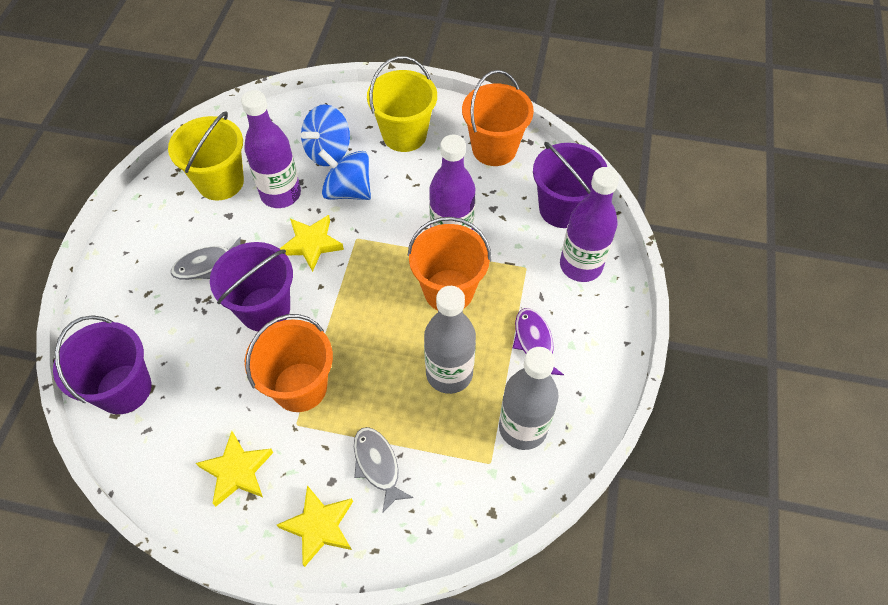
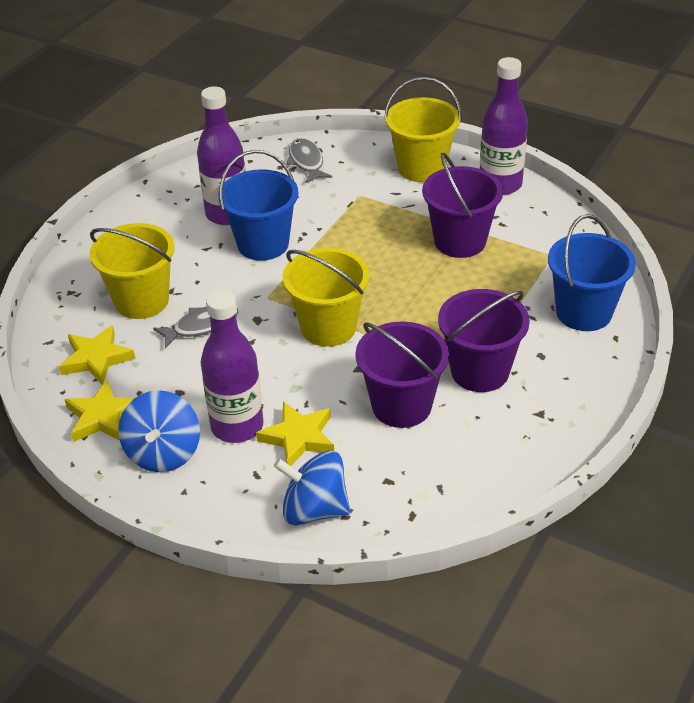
blue bucket: 0 -> 2
grey bottle: 2 -> 0
orange bucket: 3 -> 0
purple fish: 1 -> 0
yellow bucket: 2 -> 3

